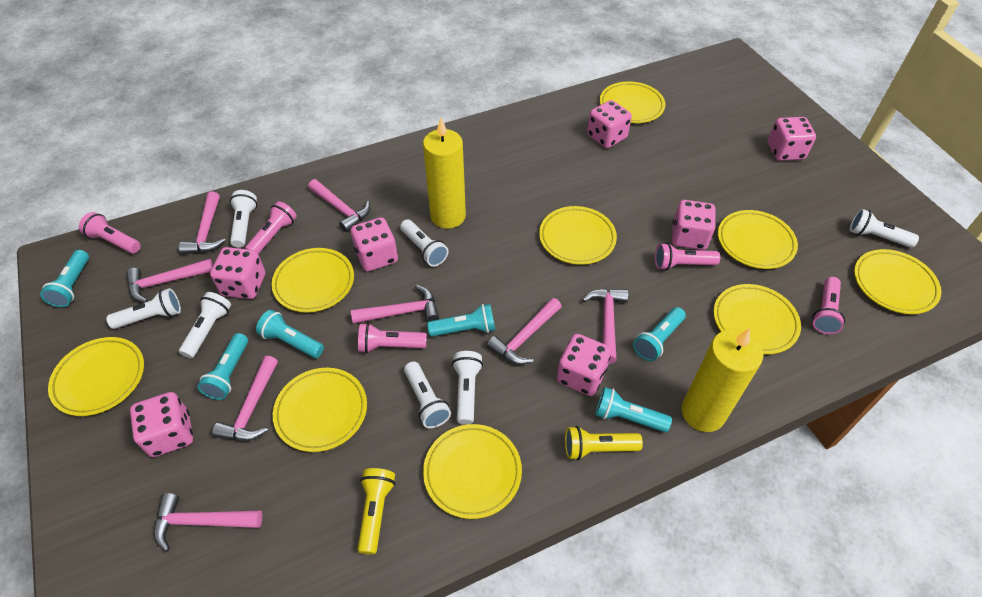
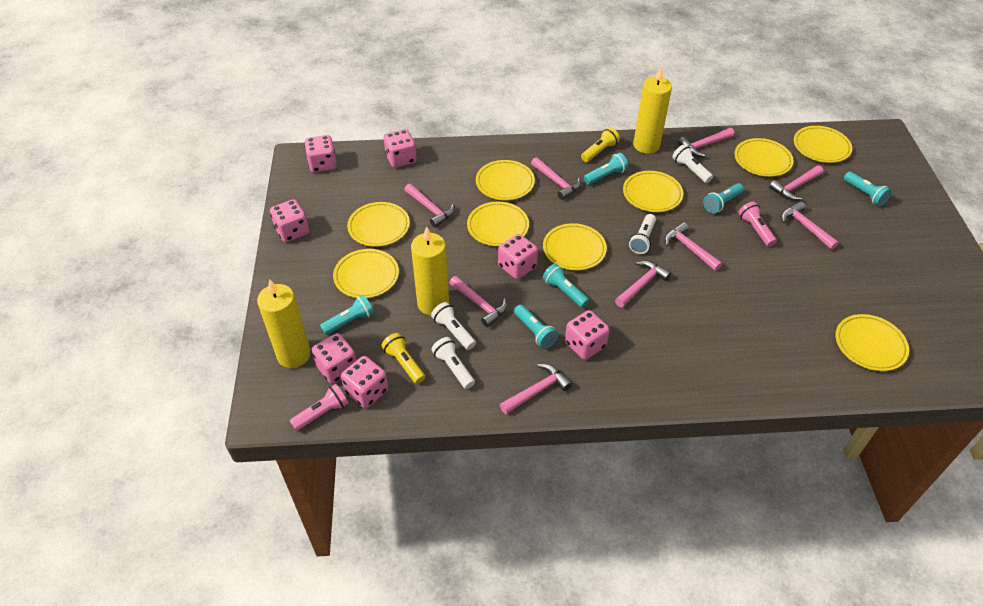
pink flashlight: 5 -> 2
pink hammer: 8 -> 9
white flashlight: 7 -> 4
yellow candle: 2 -> 3

